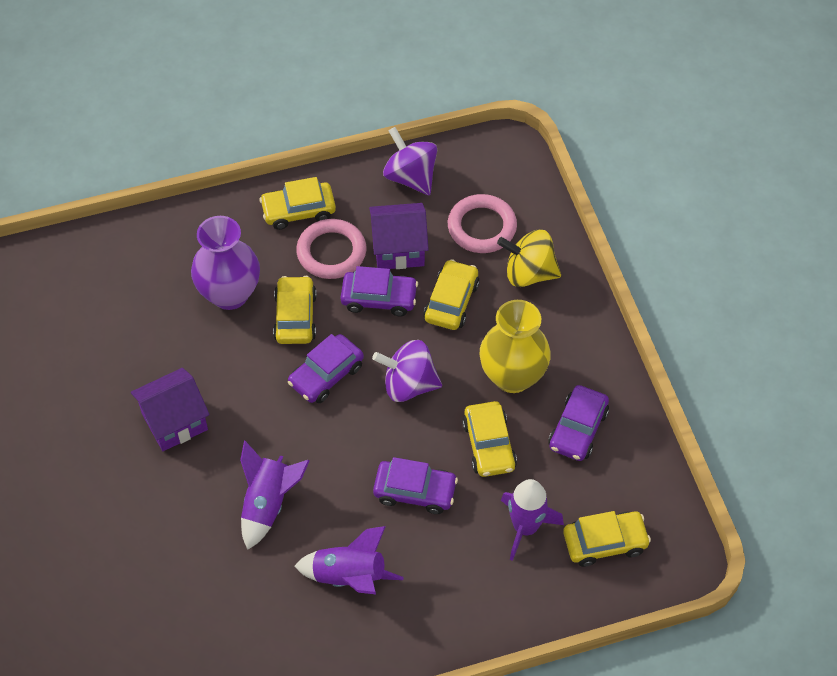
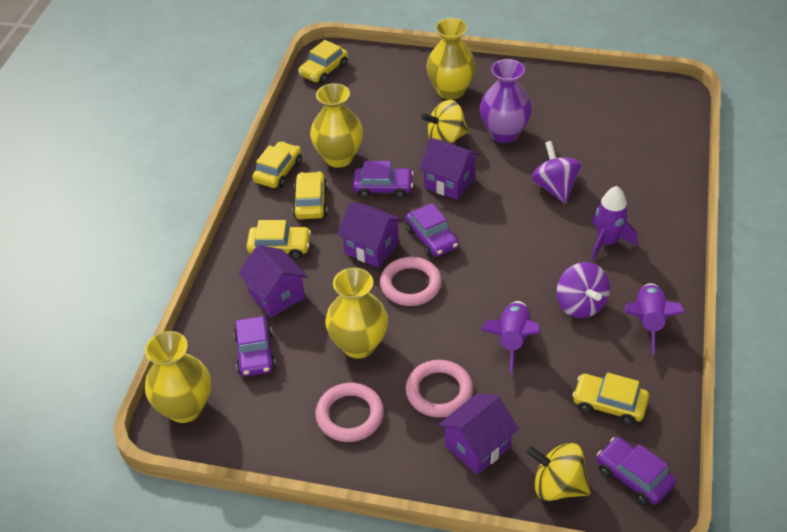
pink ring: 2 -> 3
purple house: 2 -> 4
yellow spinning top: 1 -> 2
yellow vase: 1 -> 4

